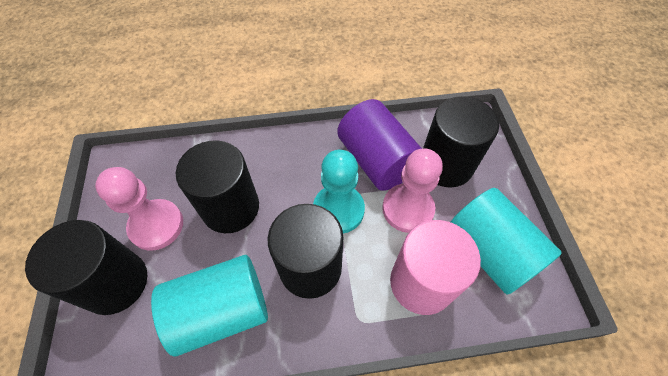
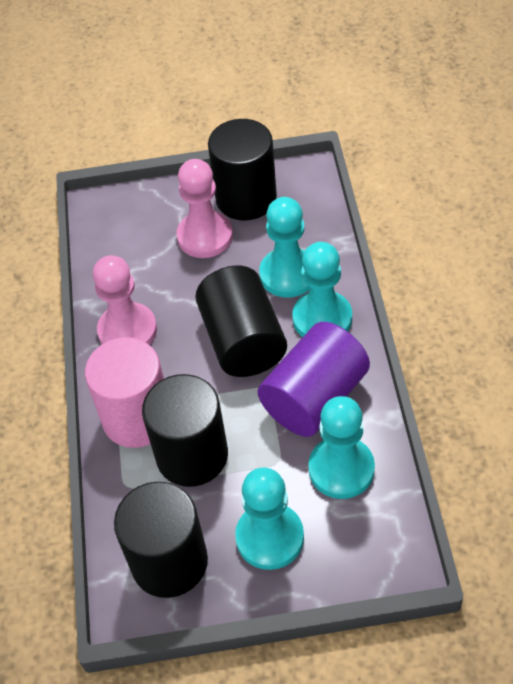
turquoise cylinder: 2 -> 0
turquoise pawn: 1 -> 4

